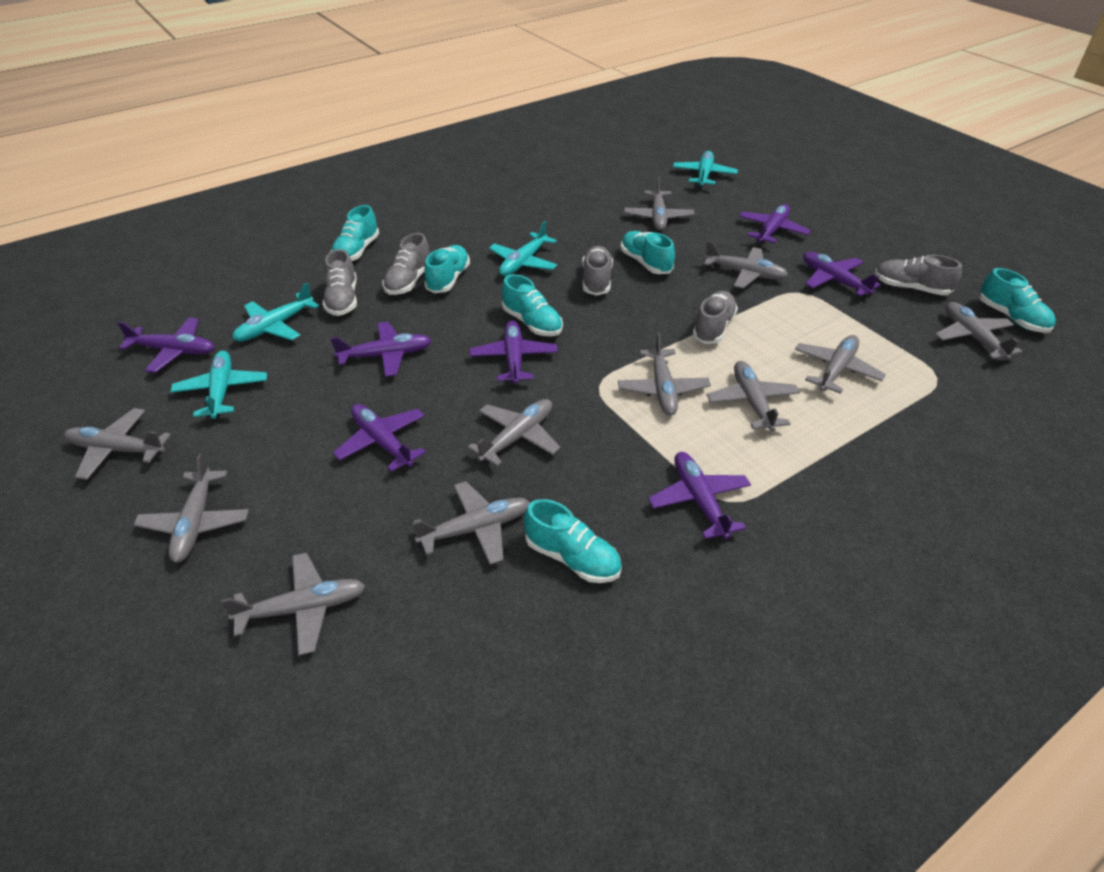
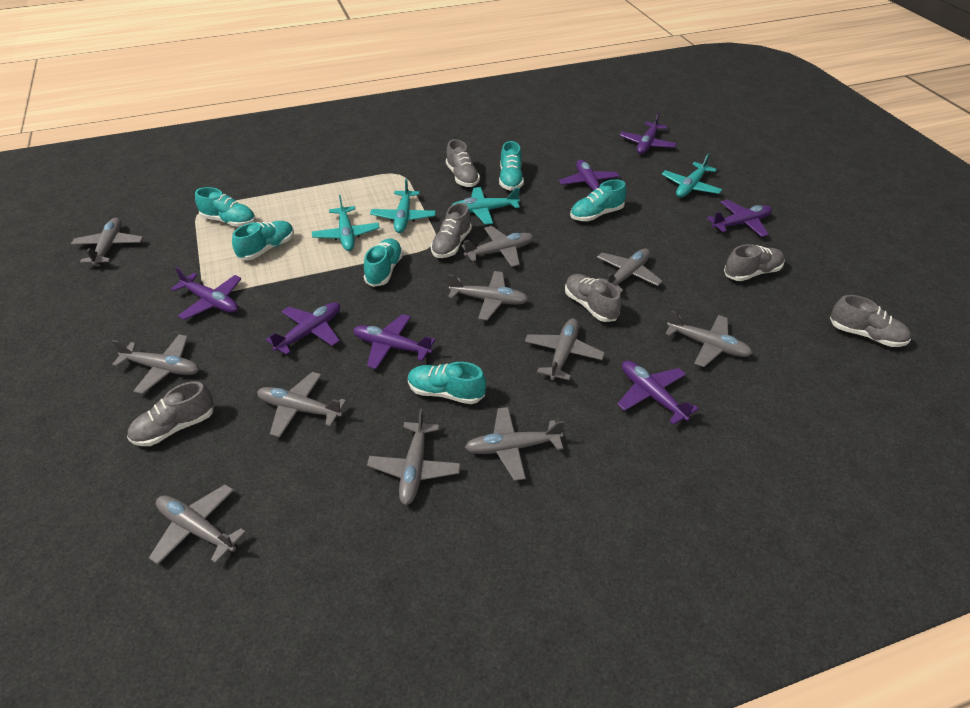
grey shoe: 5 -> 6

